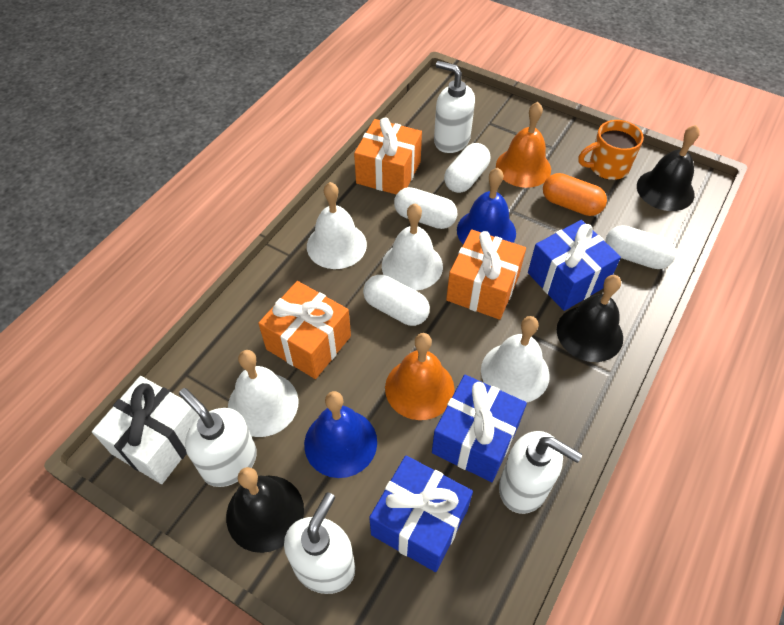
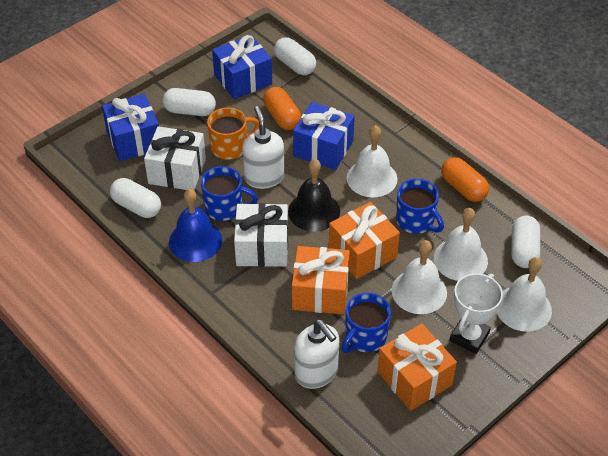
black bell: 3 -> 1
blue bell: 2 -> 1
blue mug: 0 -> 3
orange bell: 2 -> 0
orange capsule: 1 -> 2
white gift: 1 -> 2
white soap dispenser: 4 -> 2
white trophy: 0 -> 1

